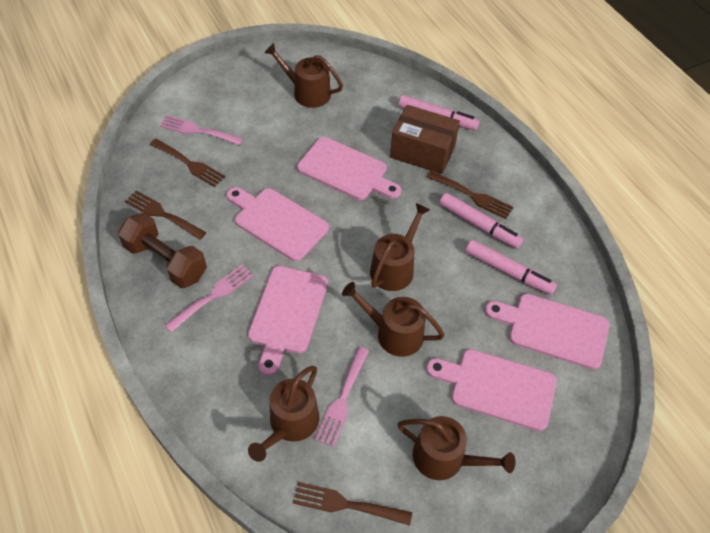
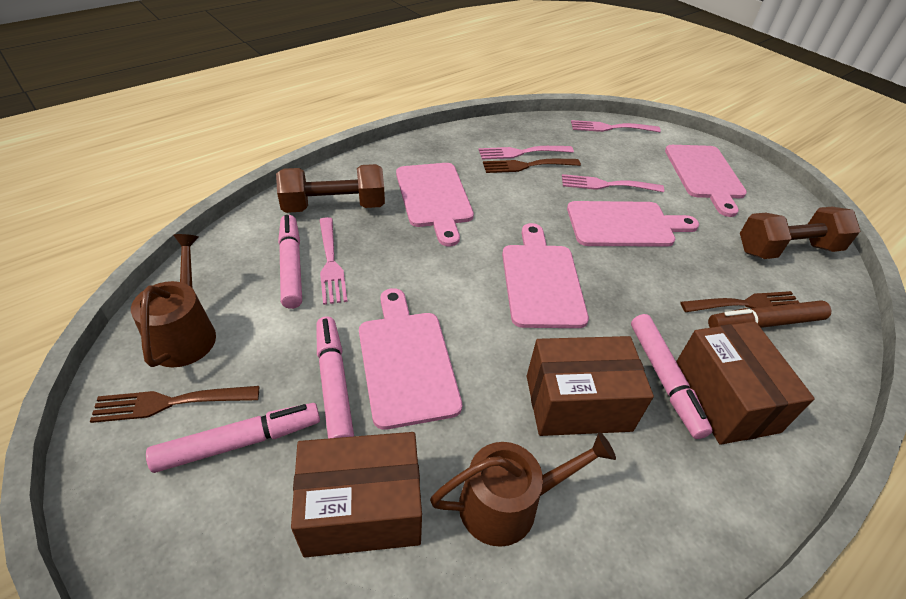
brown box: 1 -> 3
brown dumbbell: 1 -> 2
brown fork: 4 -> 3
brown marker: 0 -> 1
brown watering can: 5 -> 2
pink fork: 3 -> 4
pink marker: 3 -> 4

